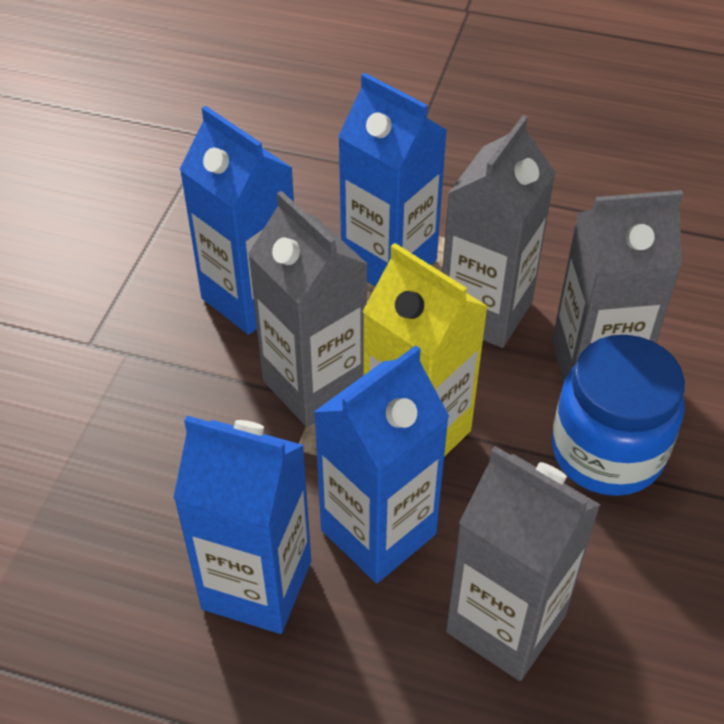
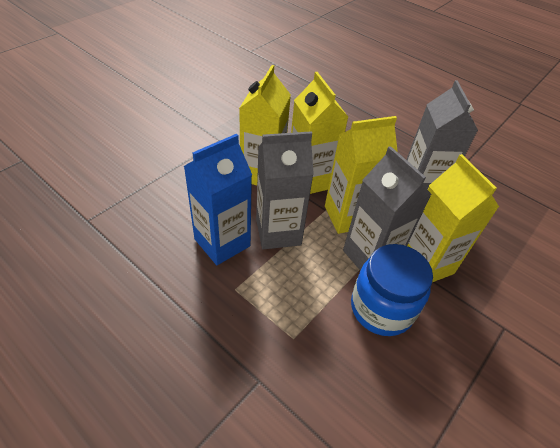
blue carton: 4 -> 1
grey carton: 4 -> 3
yellow carton: 1 -> 4

